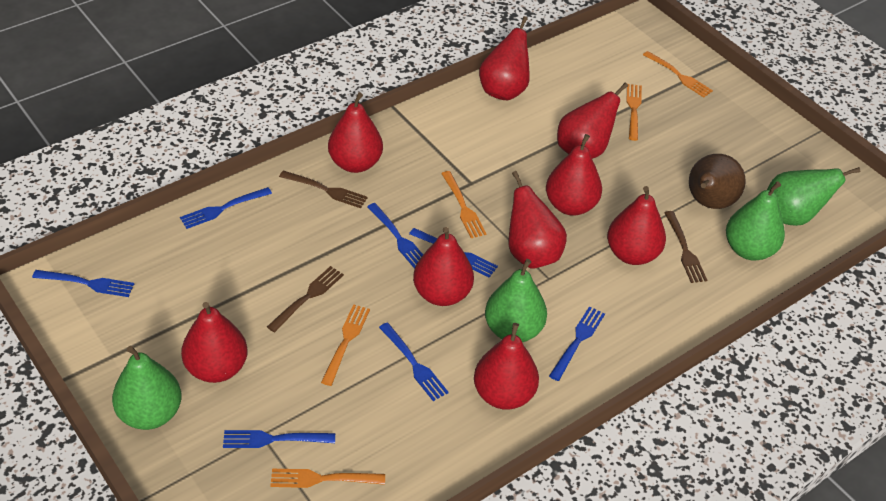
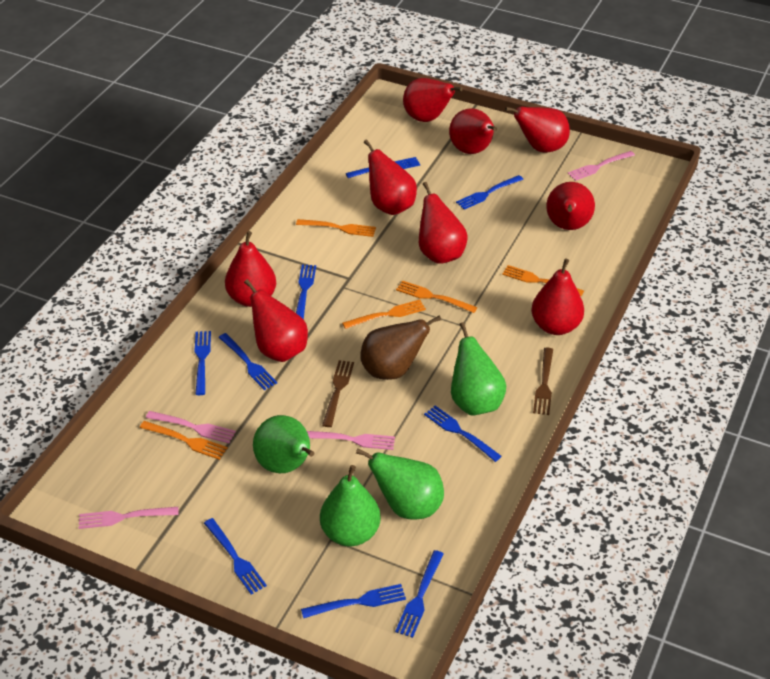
blue fork: 7 -> 9
brown fork: 3 -> 2
pink fork: 0 -> 4

